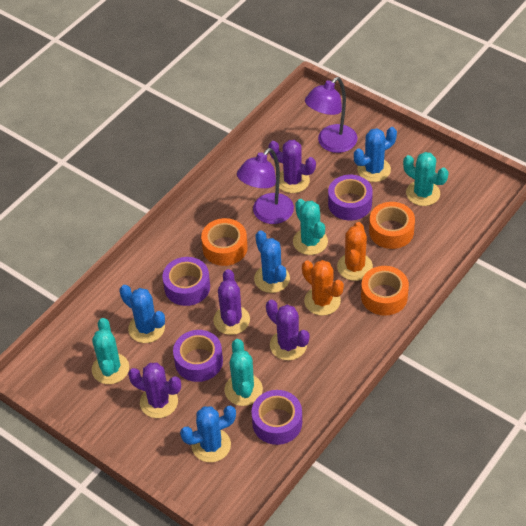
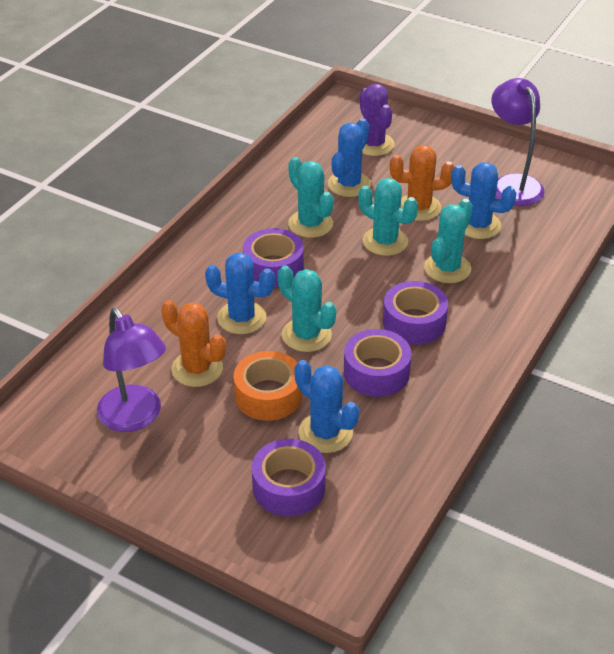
orange tape: 3 -> 1
purple cactus: 4 -> 1

